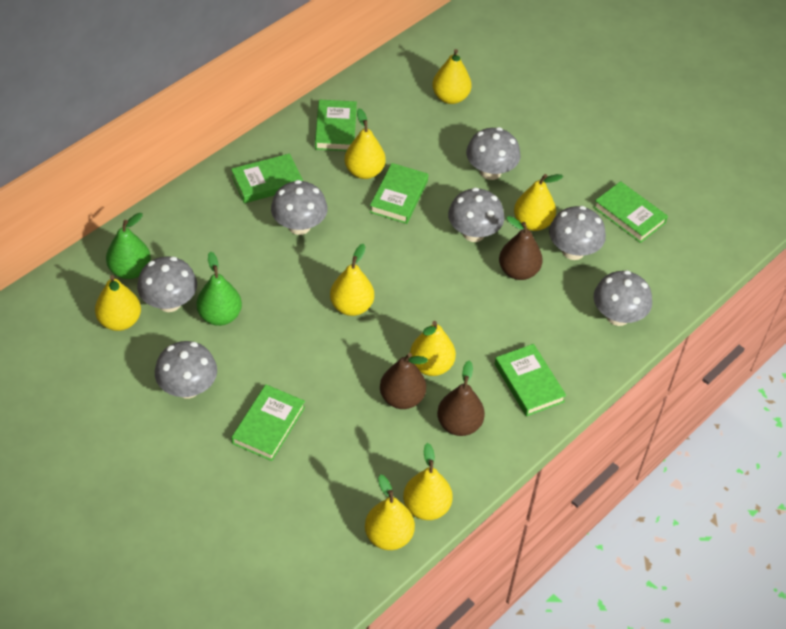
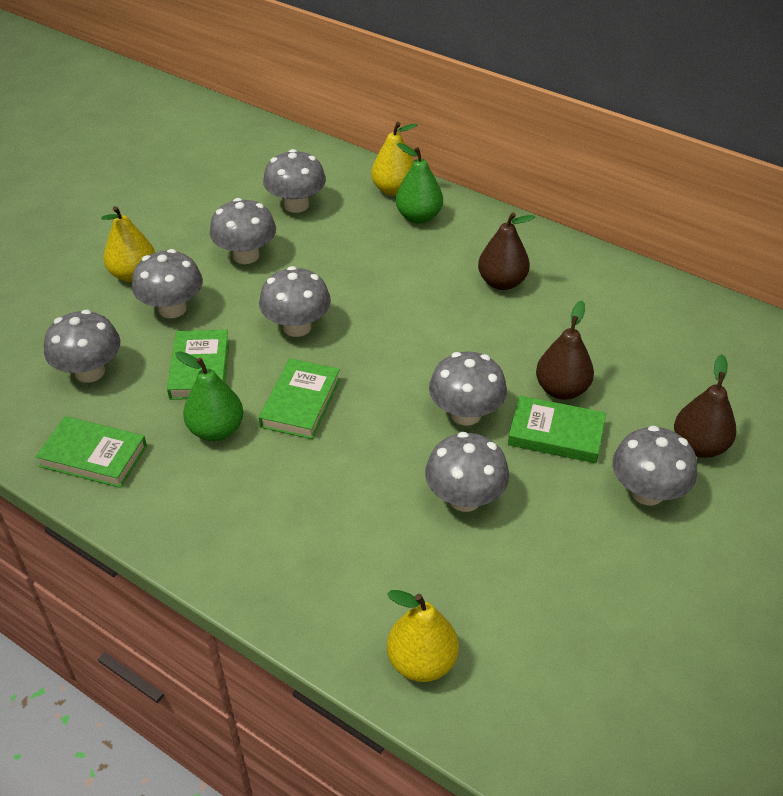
green book: 6 -> 4
grey mushroom: 7 -> 8
yellow pear: 8 -> 3

